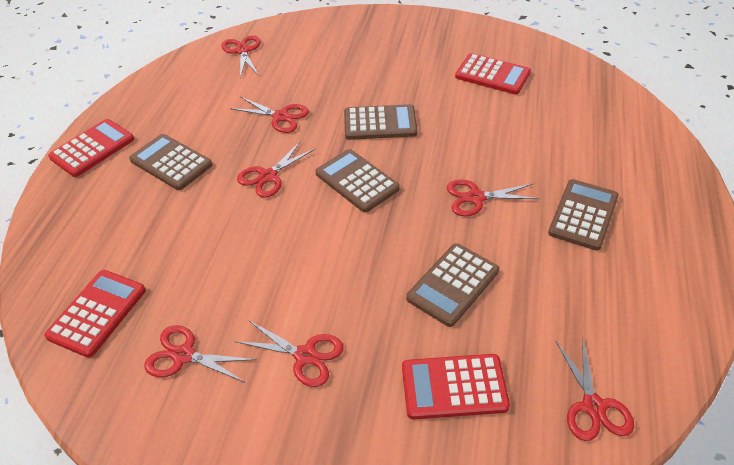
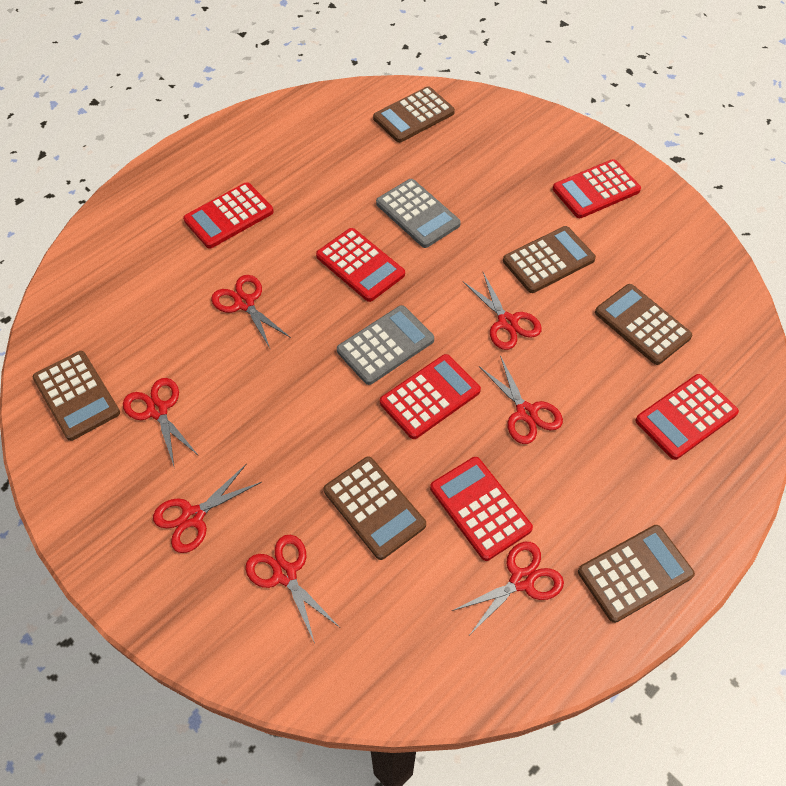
brown calculator: 5 -> 6
grey calculator: 0 -> 2
red calculator: 4 -> 6

